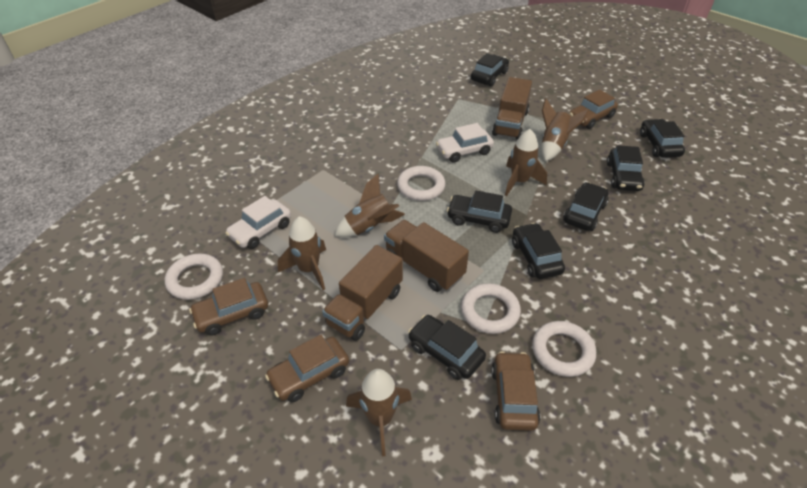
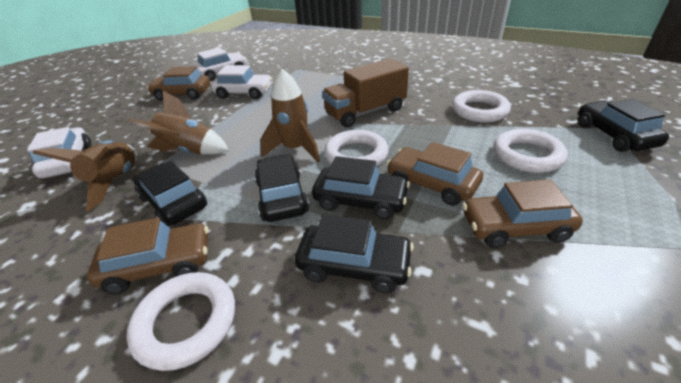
black car: 7 -> 5
brown rocket: 5 -> 3
brown truck: 3 -> 1
white car: 2 -> 3

